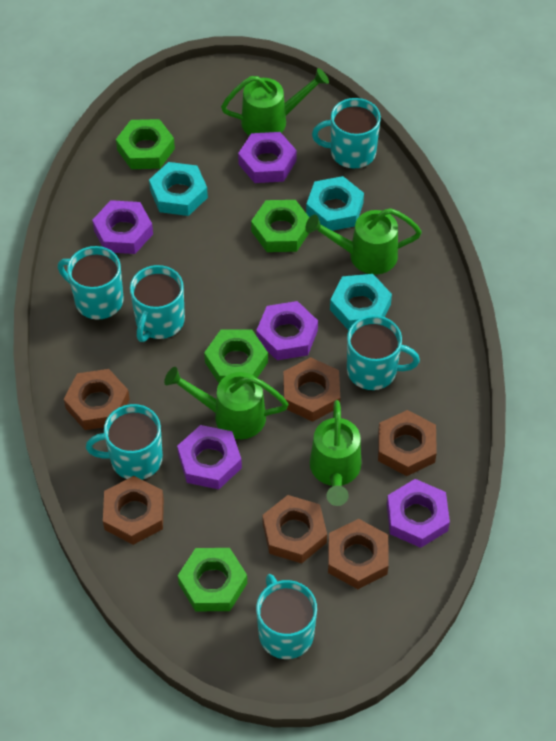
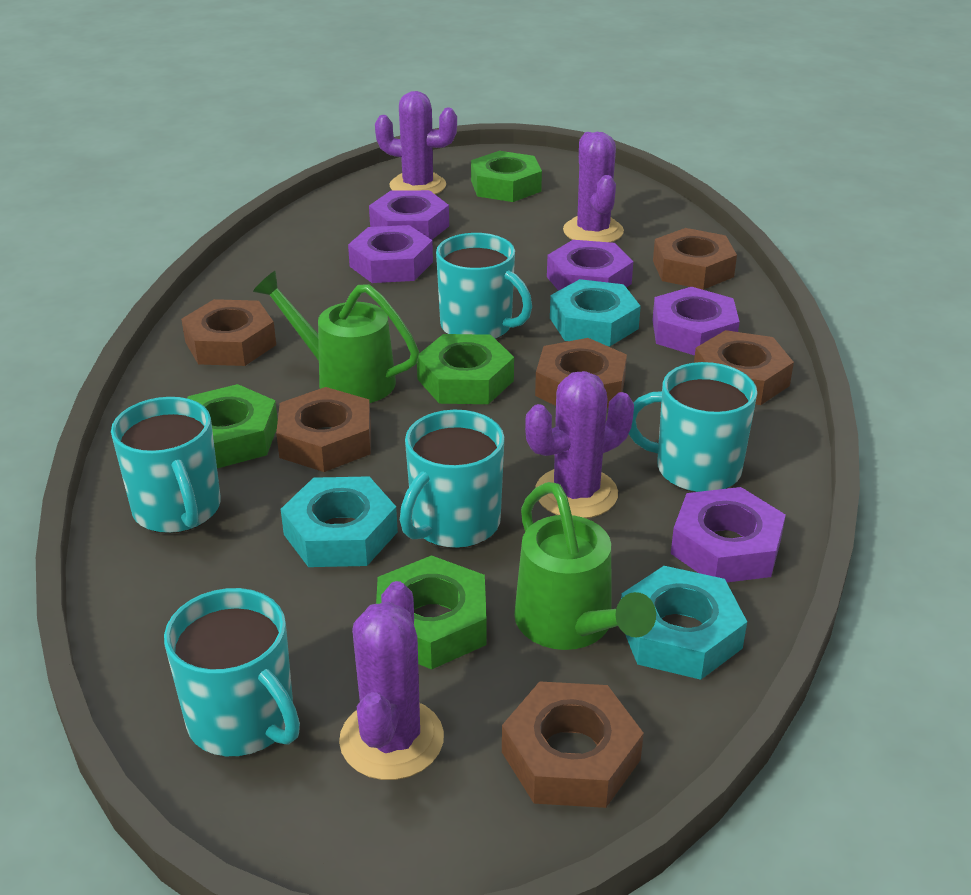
green watering can: 4 -> 2
purple cactus: 0 -> 4
turquoise mug: 6 -> 5

